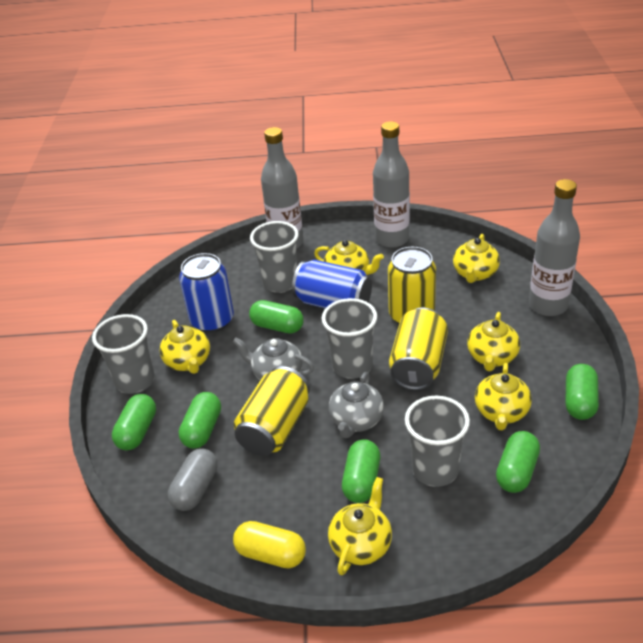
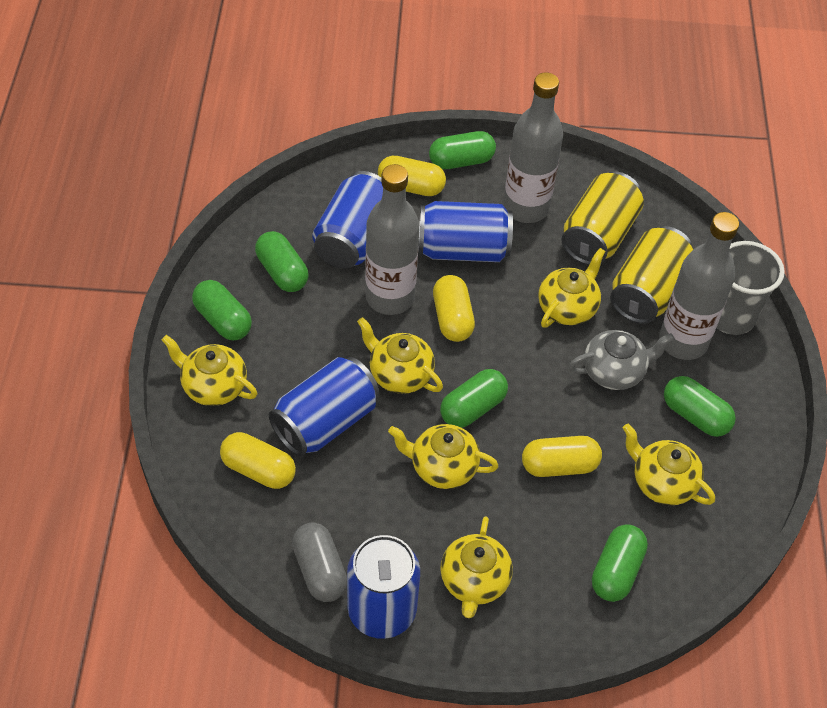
blue can: 2 -> 4
grey cup: 4 -> 1
grey teapot: 2 -> 1
yellow can: 3 -> 2
yellow capsule: 1 -> 4

